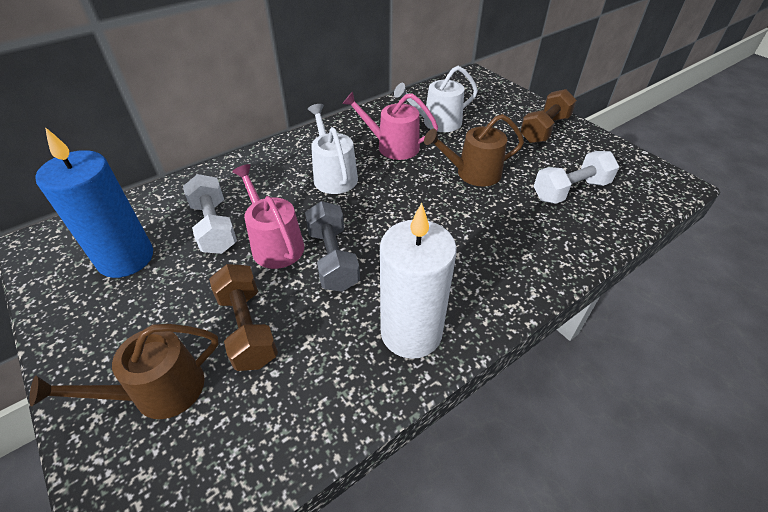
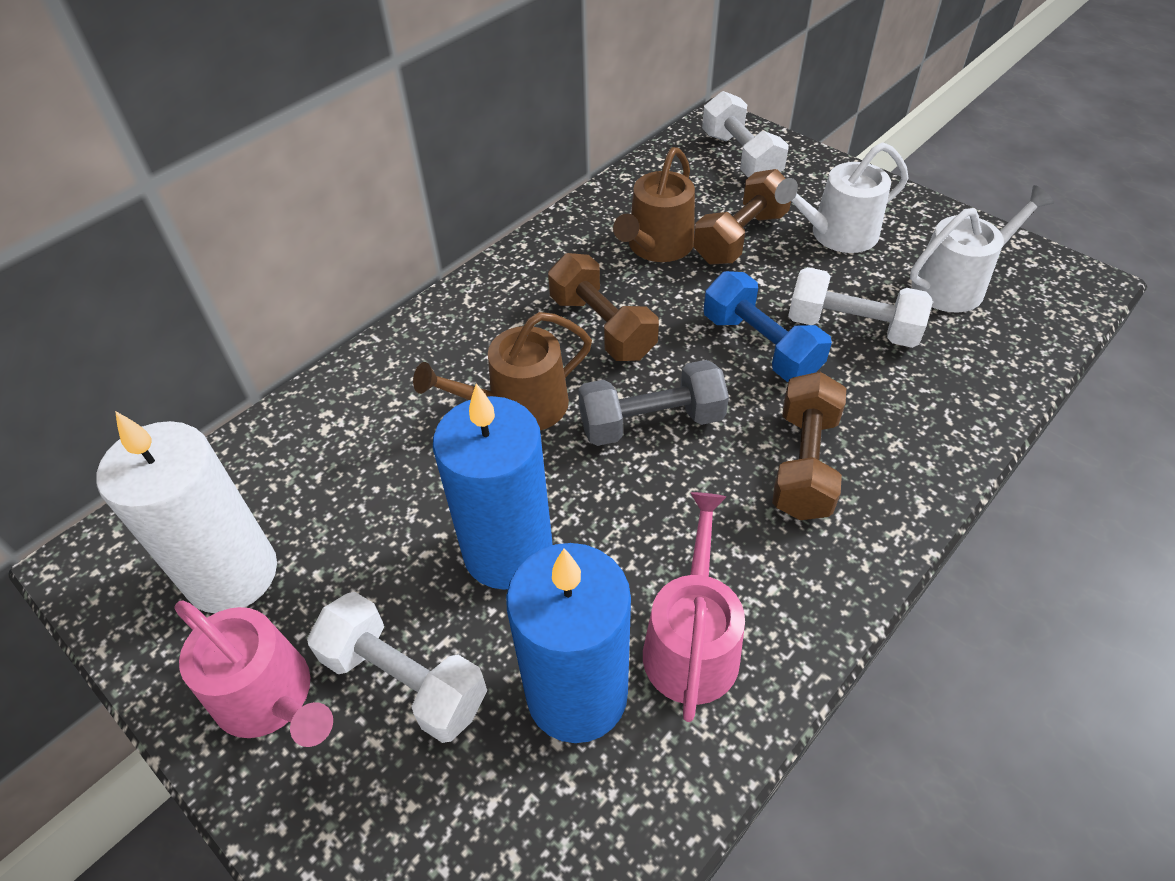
blue candle: 1 -> 2
blue dumbbell: 0 -> 1
brown dumbbell: 2 -> 3
white dumbbell: 2 -> 3

